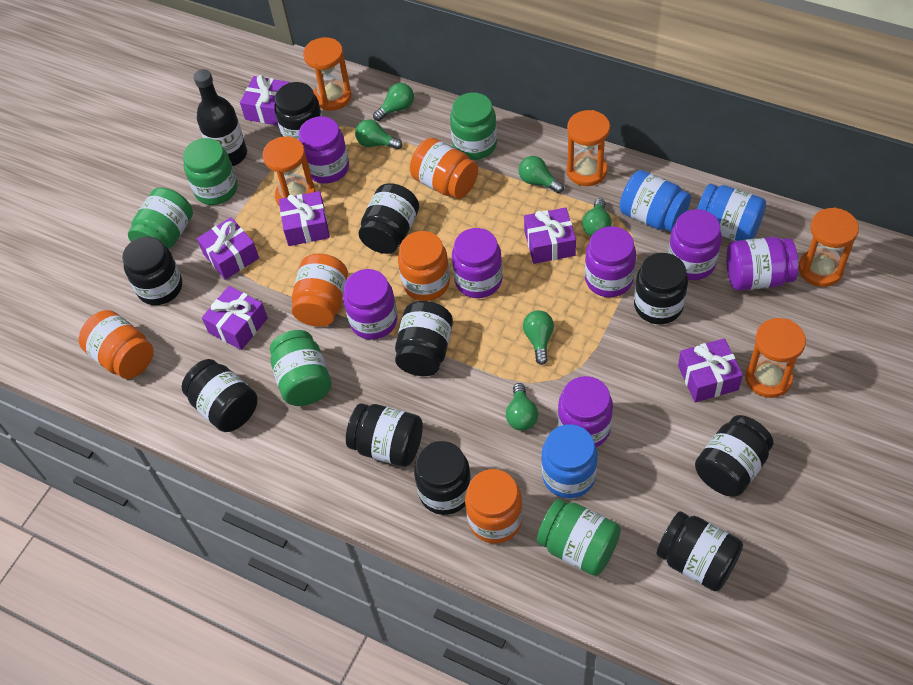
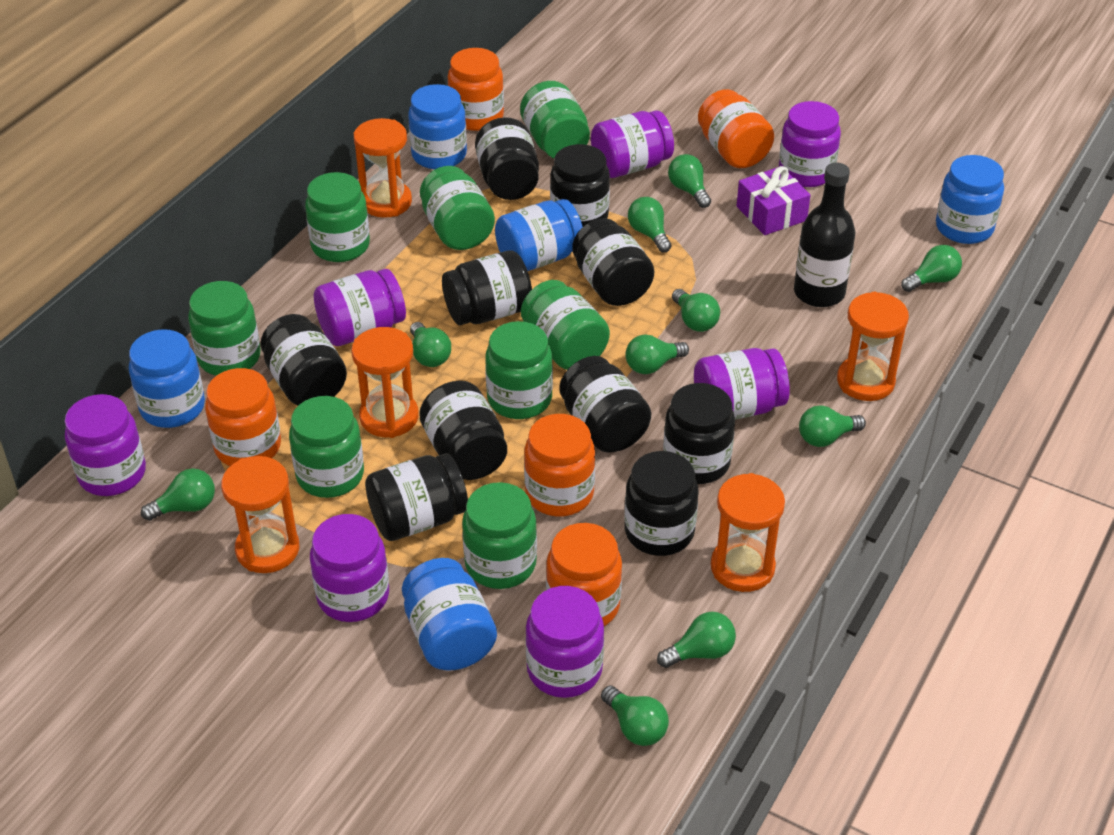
blue jar: 3 -> 5
green jar: 5 -> 8
green light bulb: 6 -> 10
purple gift: 6 -> 1

